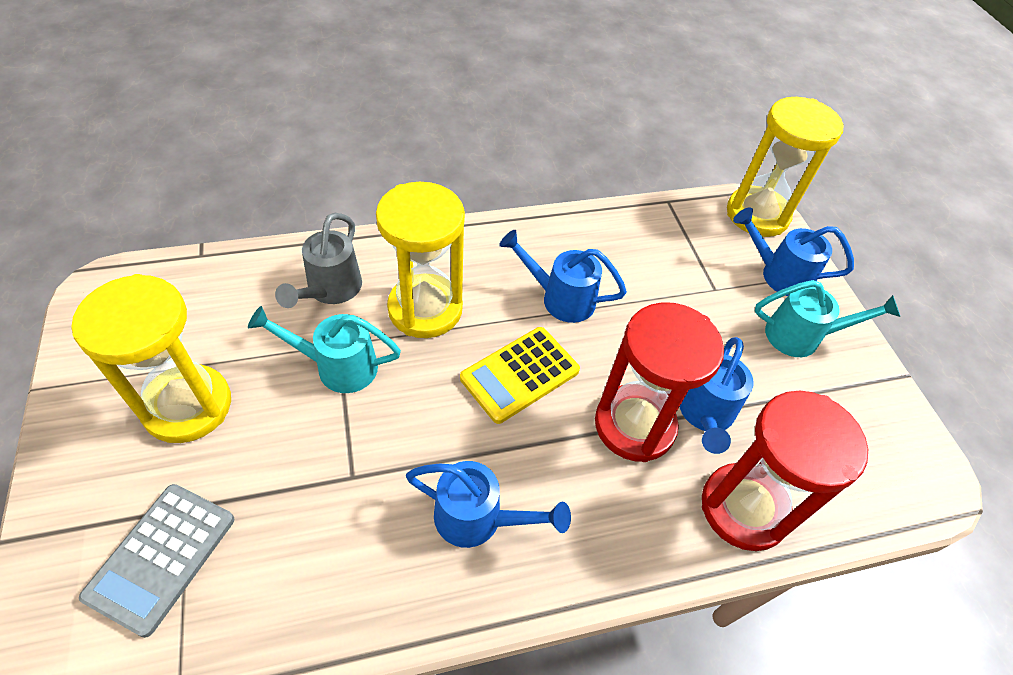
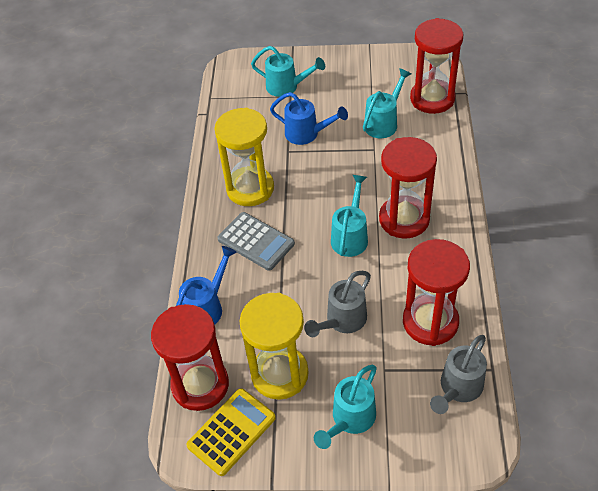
blue watering can: 4 -> 2
grey watering can: 1 -> 2
red hourglass: 2 -> 4
turquoise watering can: 2 -> 4
yellow hourglass: 3 -> 2

